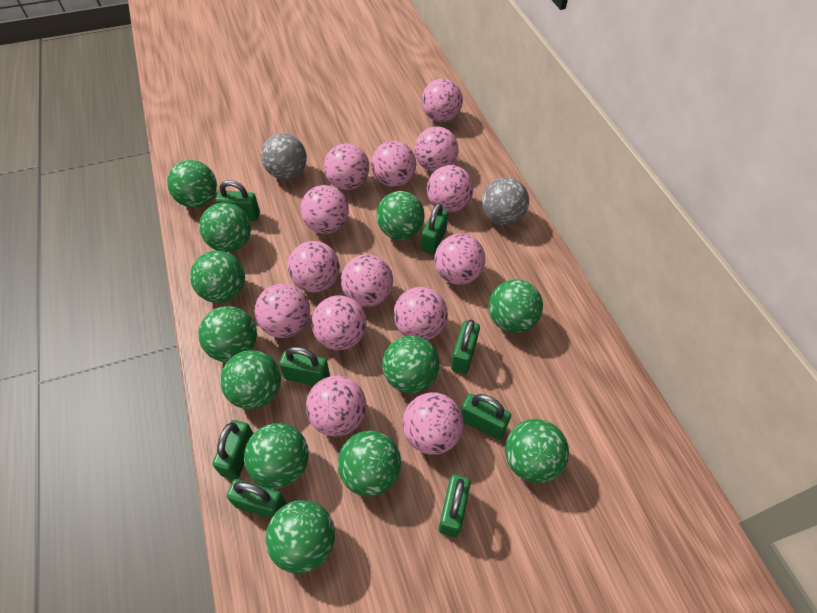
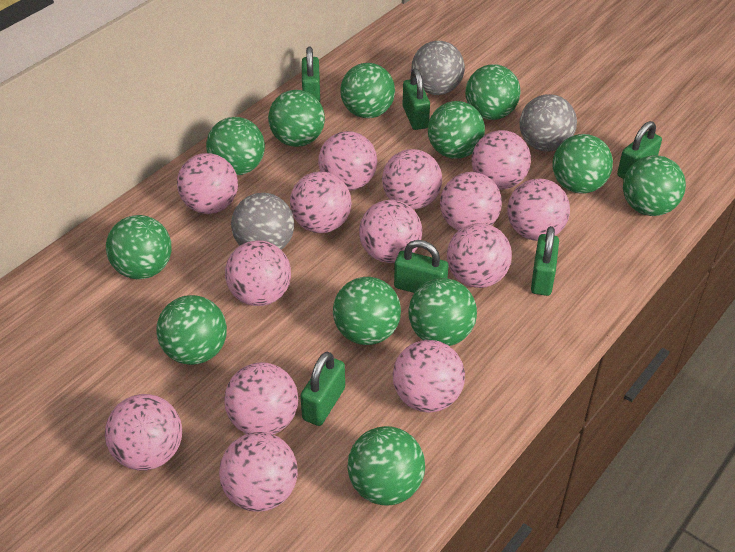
green padlock: 8 -> 6
grey ball: 2 -> 3

